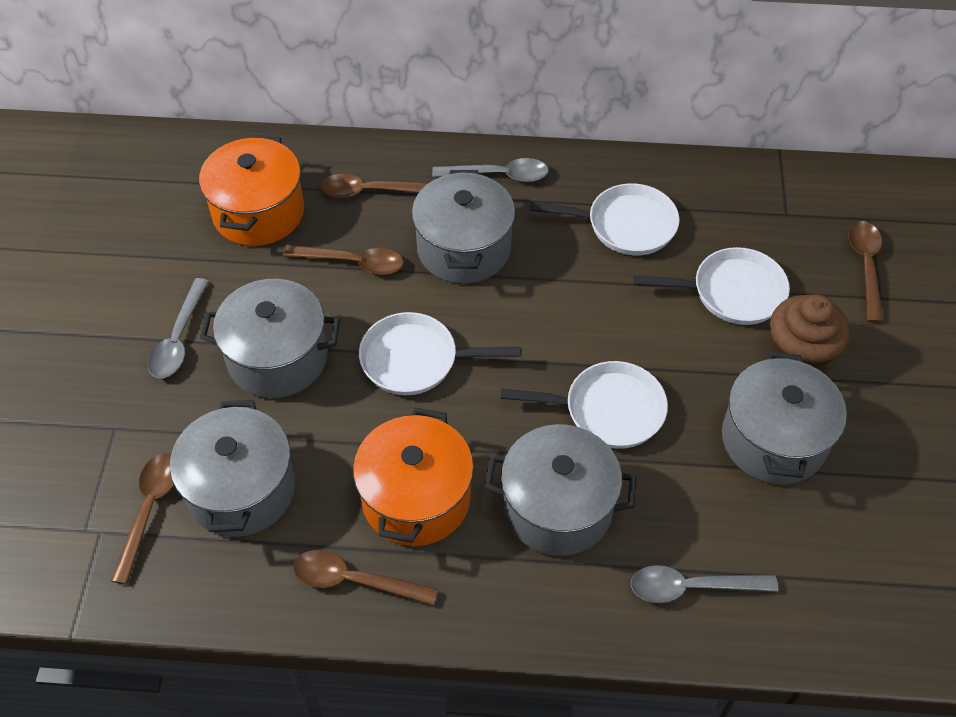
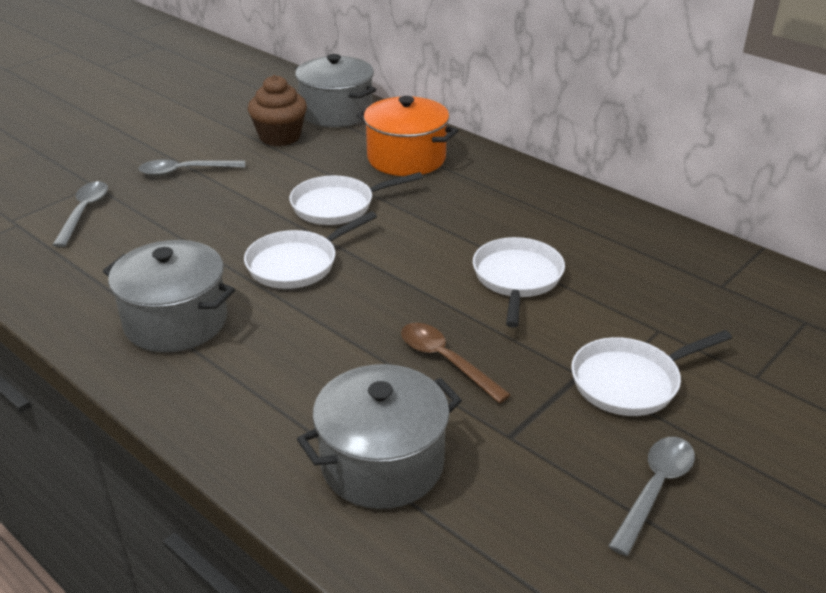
brown spoon: 5 -> 1
grey pot: 5 -> 3
orange pot: 2 -> 1

